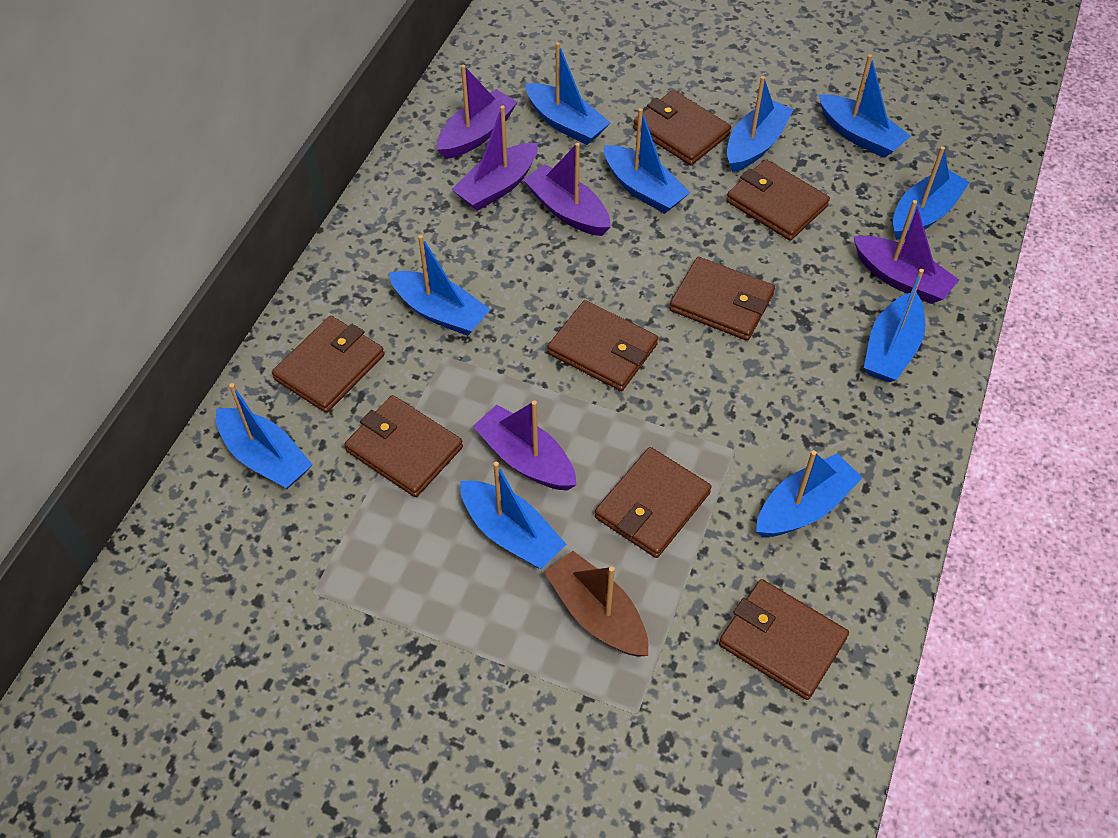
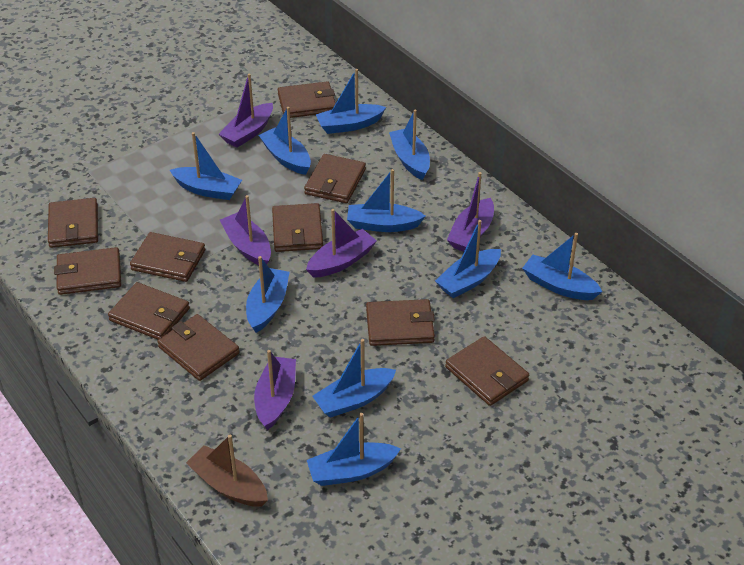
brown wallet: 8 -> 10

